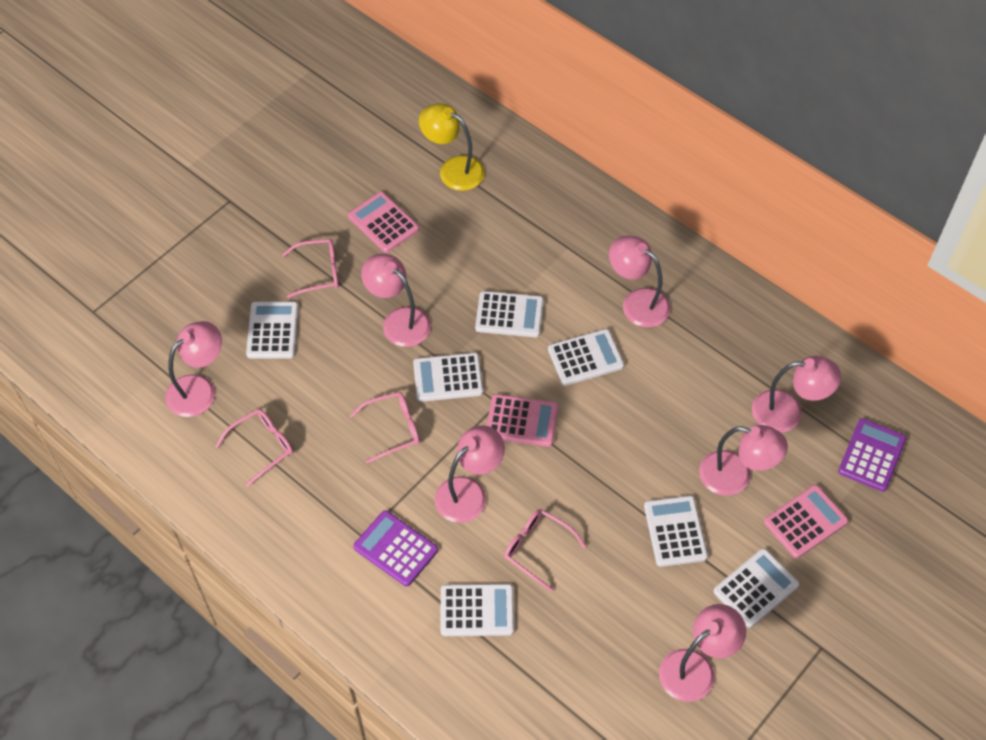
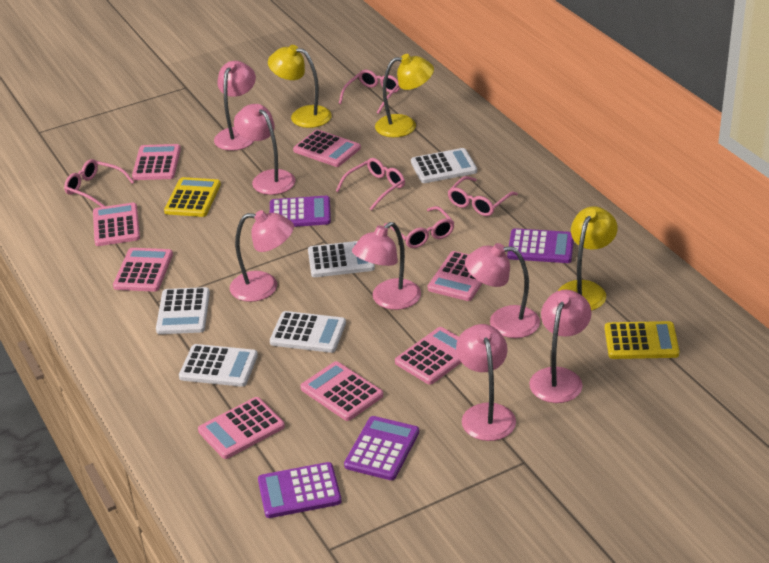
pink calculator: 3 -> 8
pink glasses: 4 -> 5
purple calculator: 2 -> 4
white calculator: 7 -> 5
yellow calculator: 0 -> 2
yellow lamp: 1 -> 3

